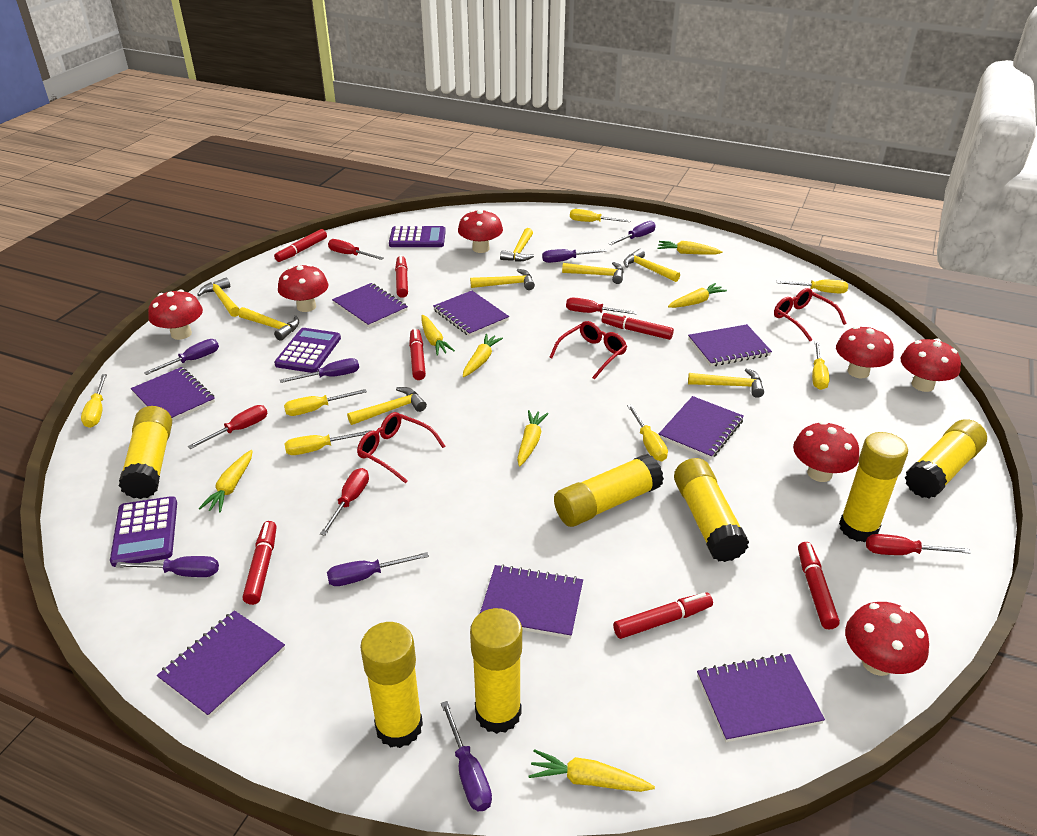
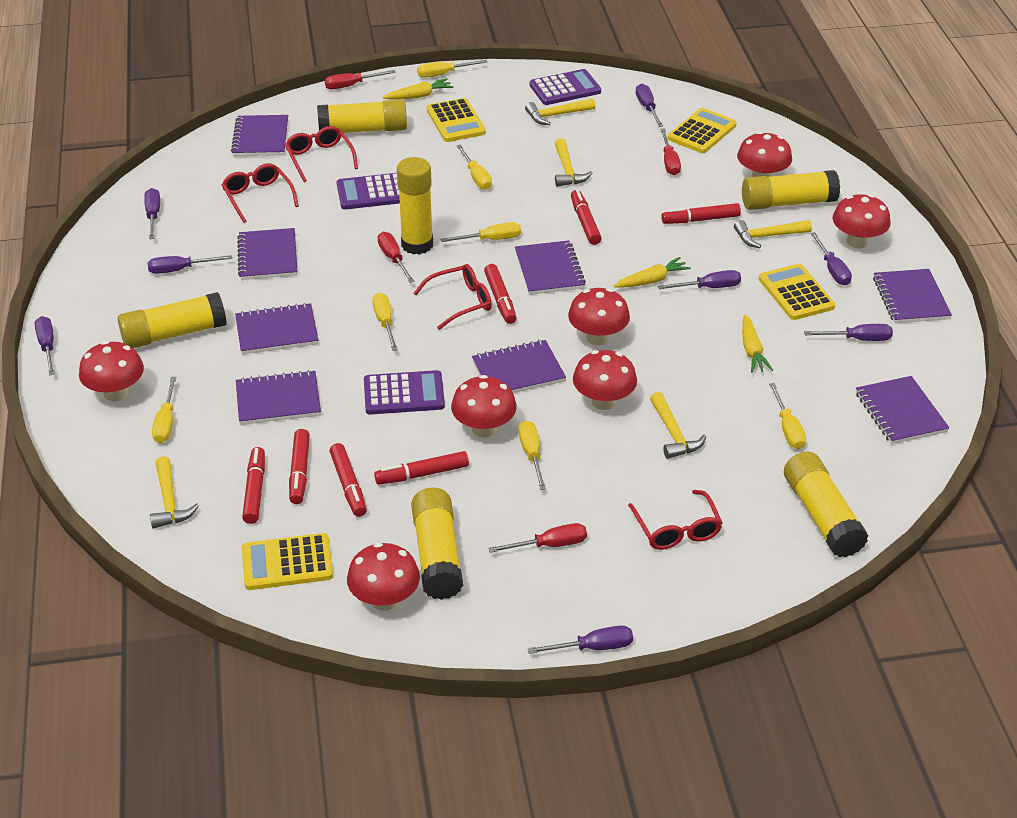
purple screwdriver: 7 -> 8
red glasses: 3 -> 4
red screwdriver: 5 -> 4
yellow calculator: 0 -> 4
yellow carrot: 7 -> 3
yellow glue stick: 7 -> 6
yellow hammer: 8 -> 5

